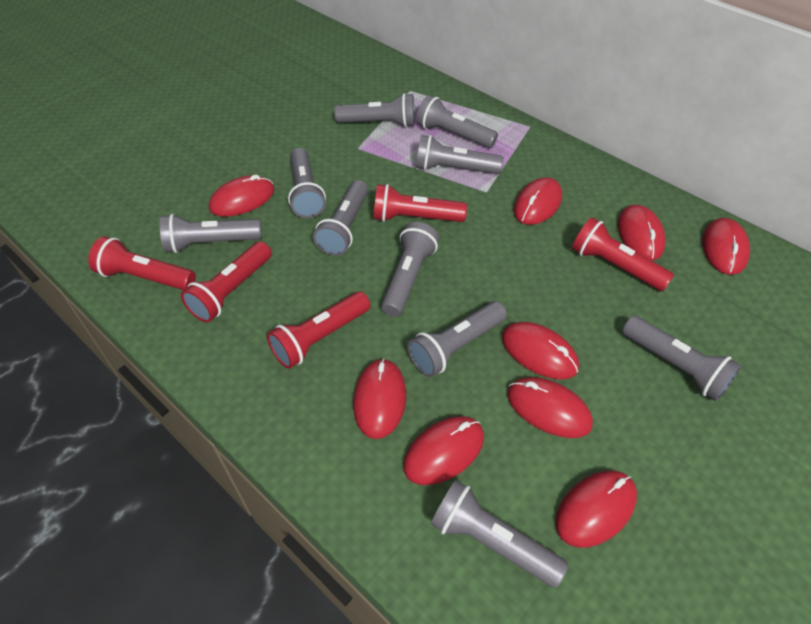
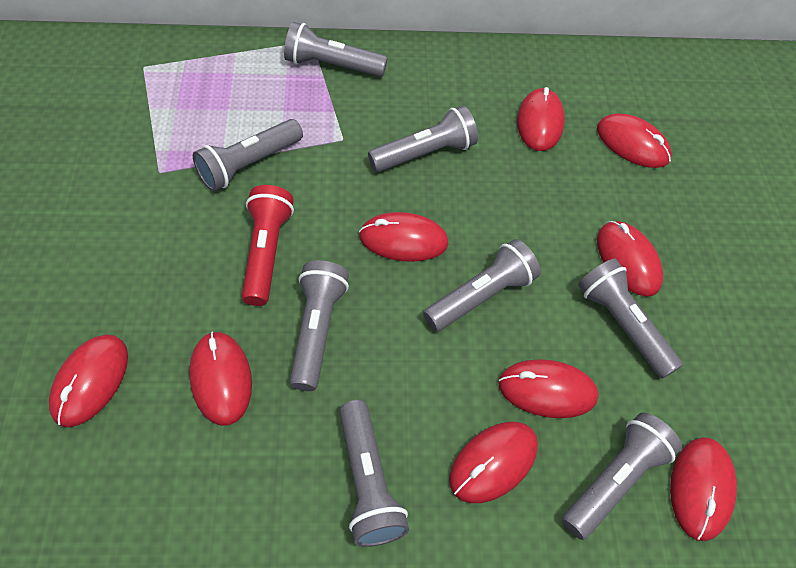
grey flashlight: 10 -> 8
red flashlight: 5 -> 1

